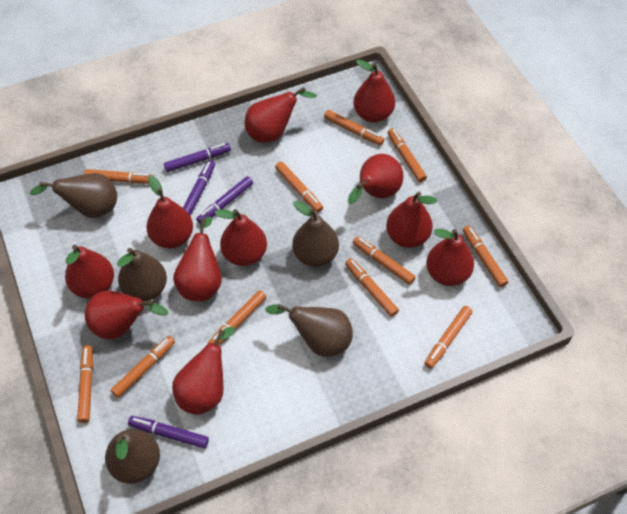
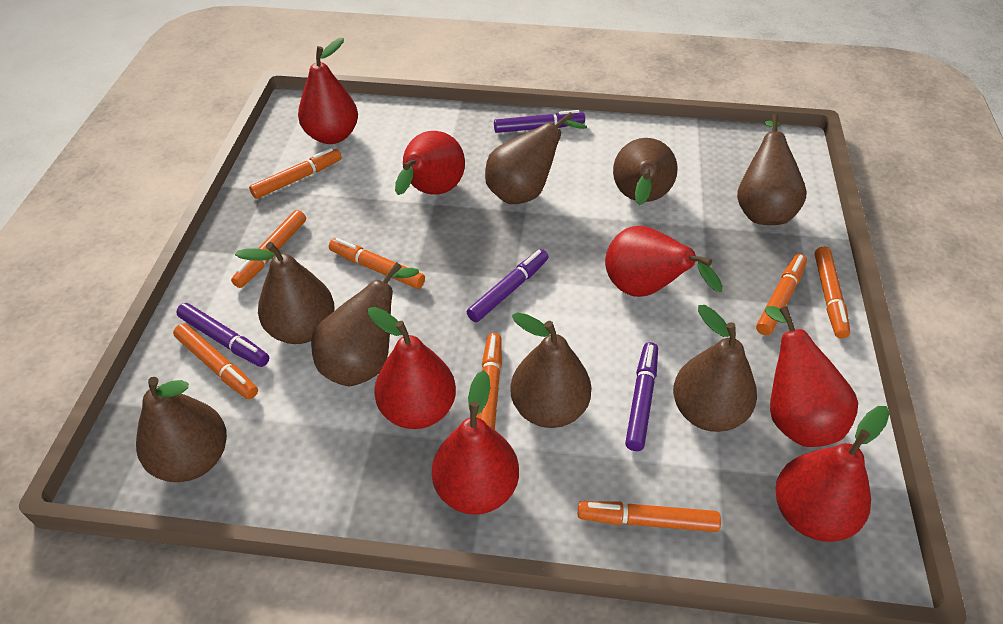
brown pear: 5 -> 8
orange marker: 11 -> 8
red pear: 11 -> 7

